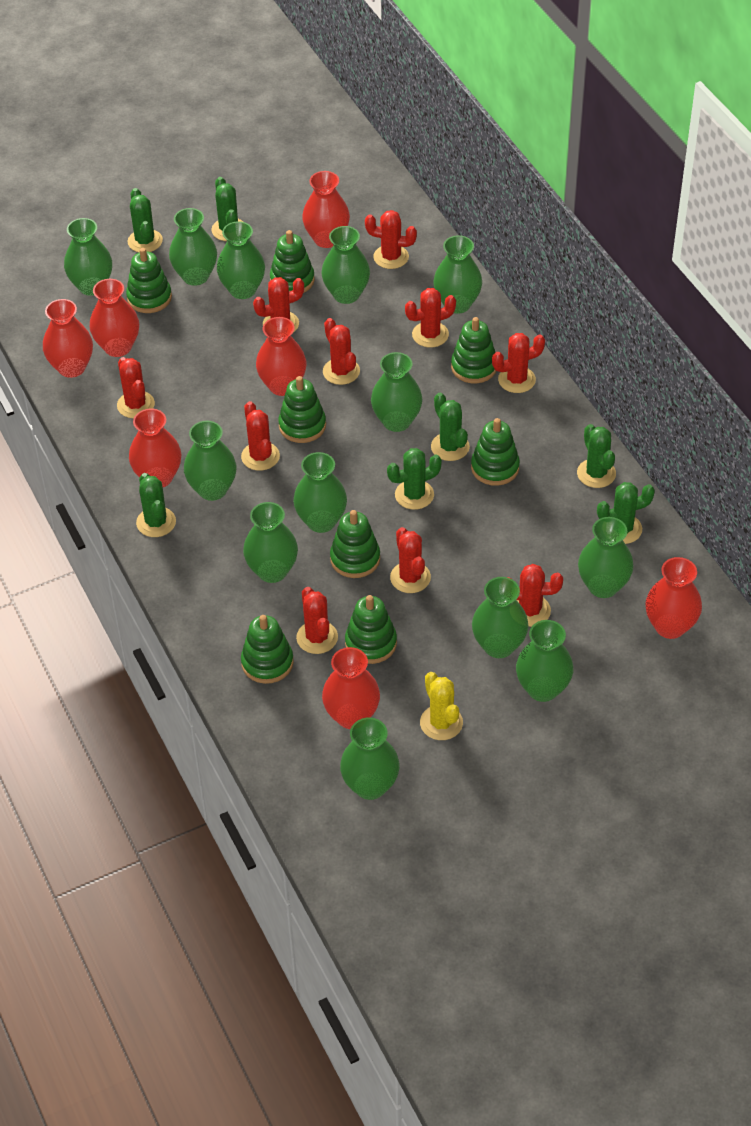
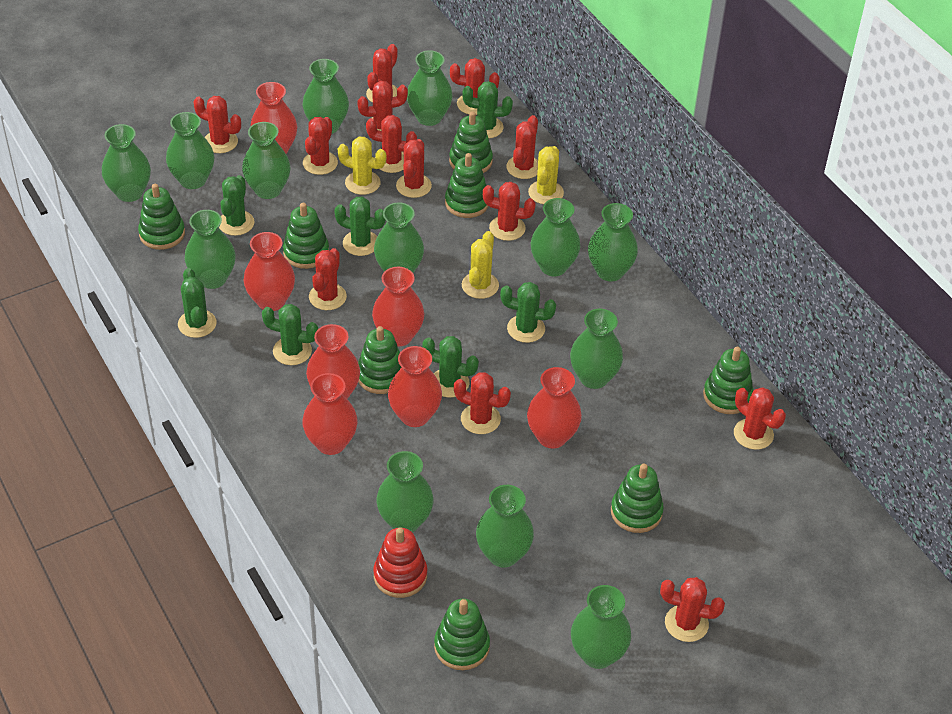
red cactus: 10 -> 13
red stacking toy: 0 -> 1
yellow cactus: 1 -> 3

